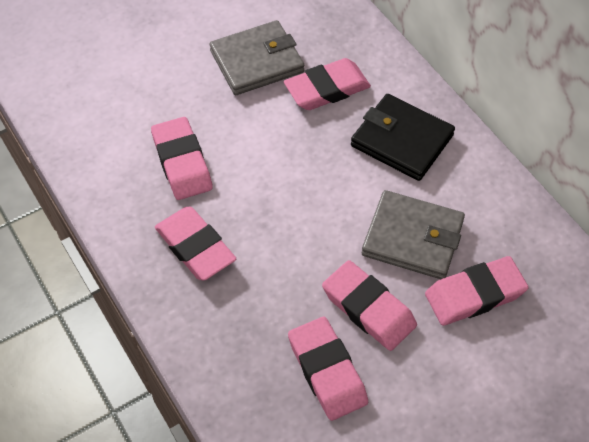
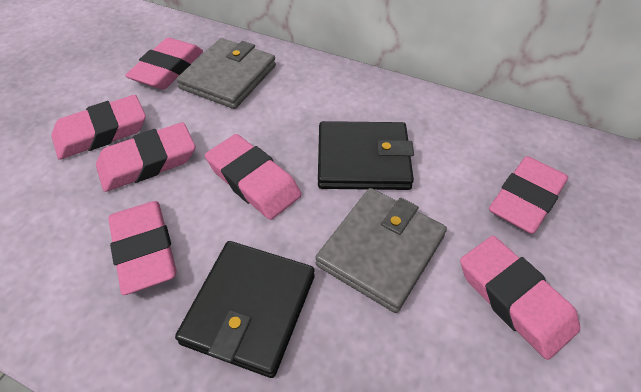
black wallet: 1 -> 2
pink eraser: 6 -> 7

